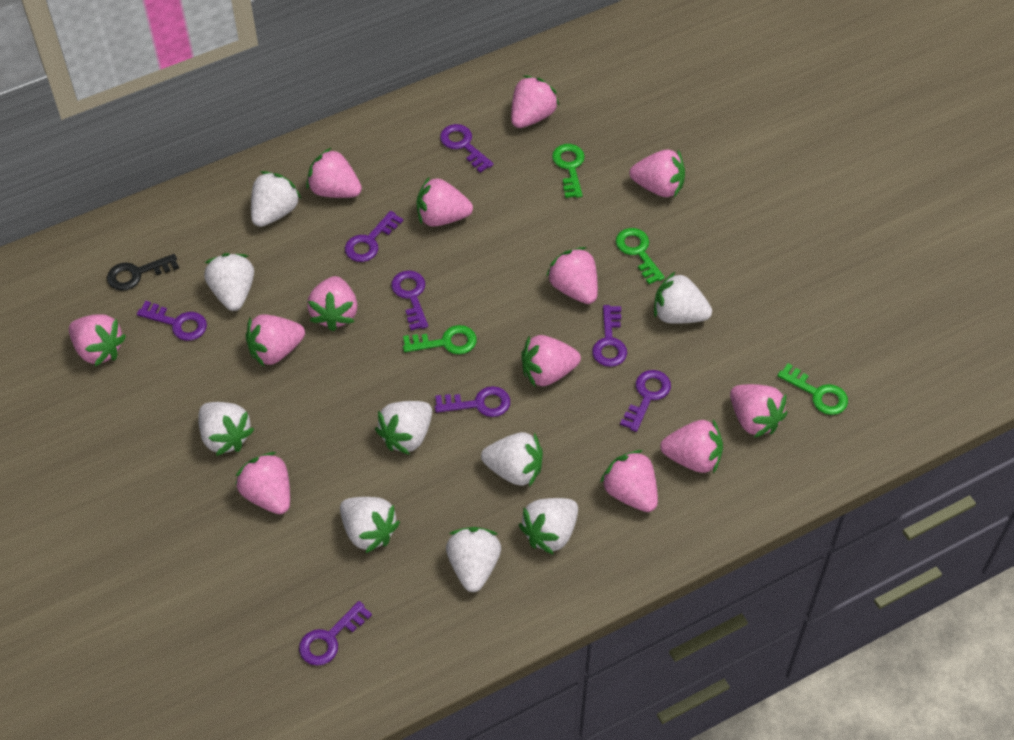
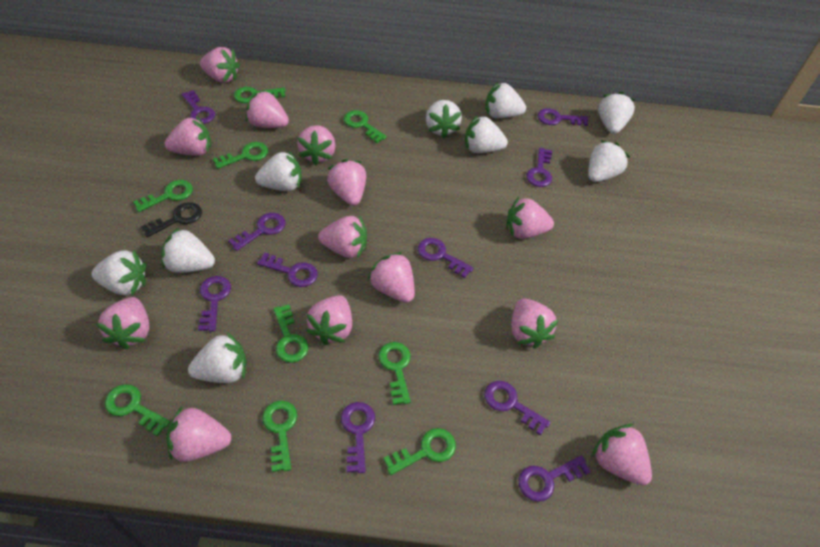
green key: 4 -> 9
purple key: 8 -> 10

